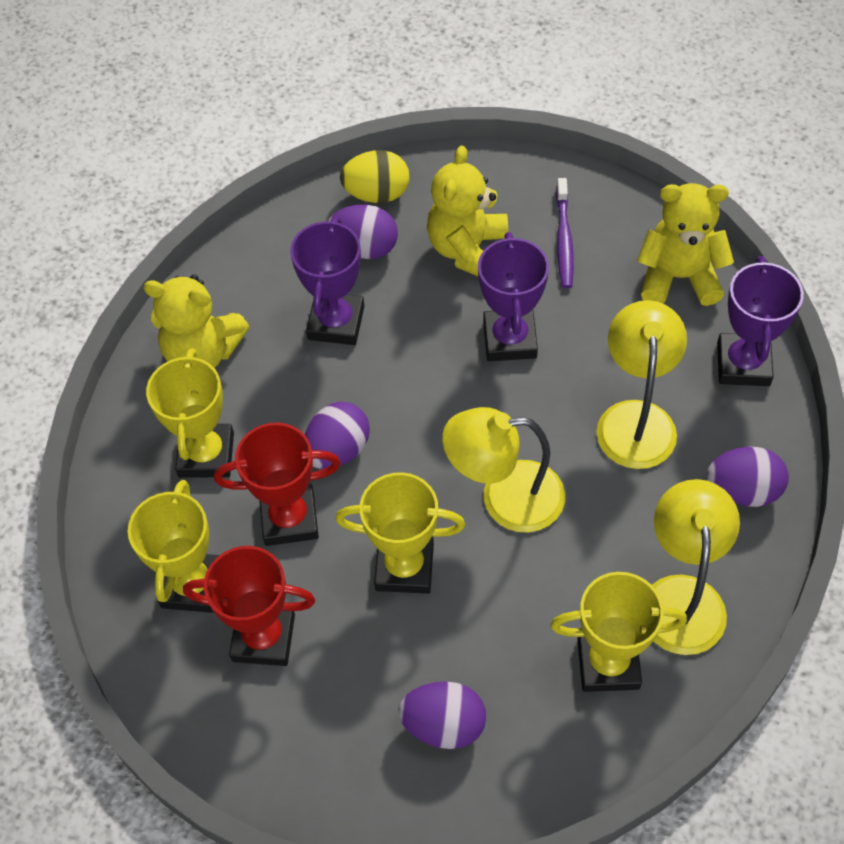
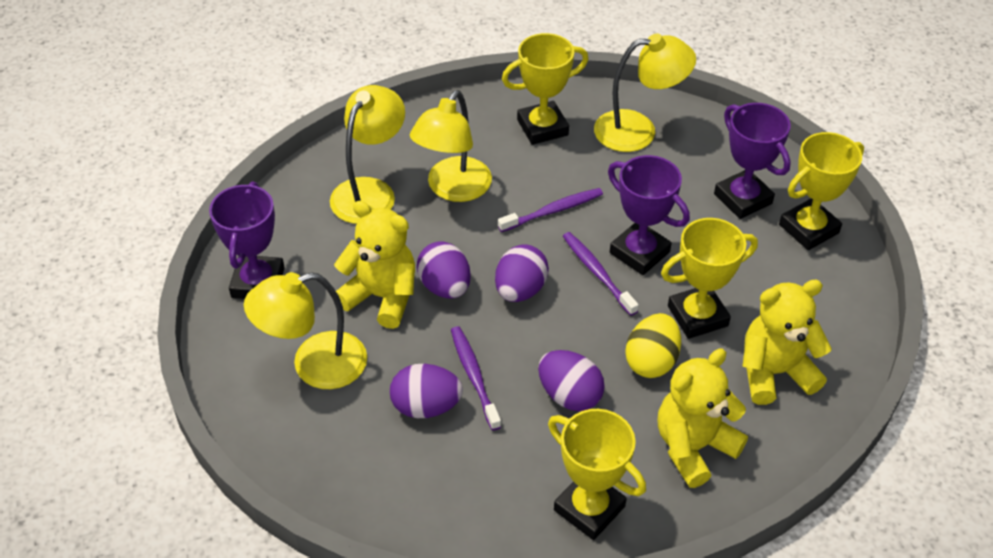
purple toothbrush: 1 -> 3
red trophy: 2 -> 0
yellow lamp: 3 -> 4

